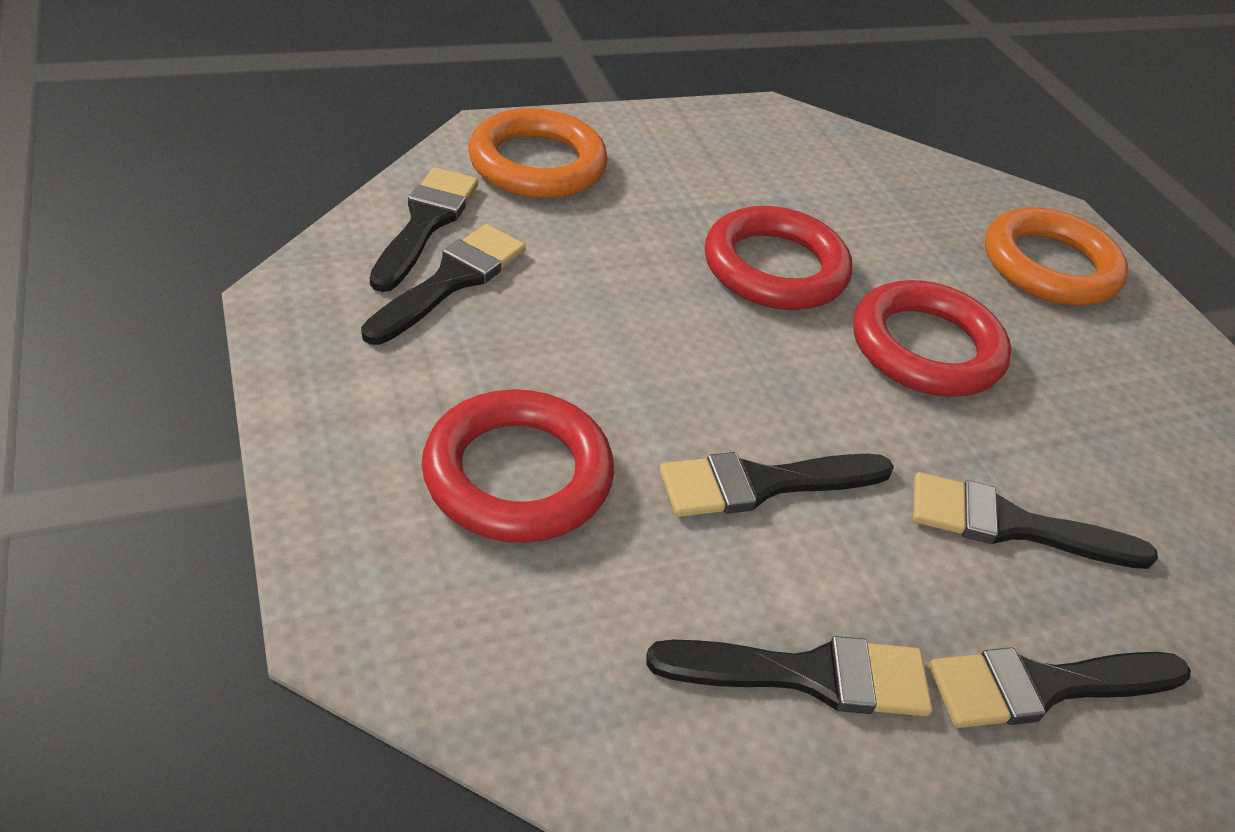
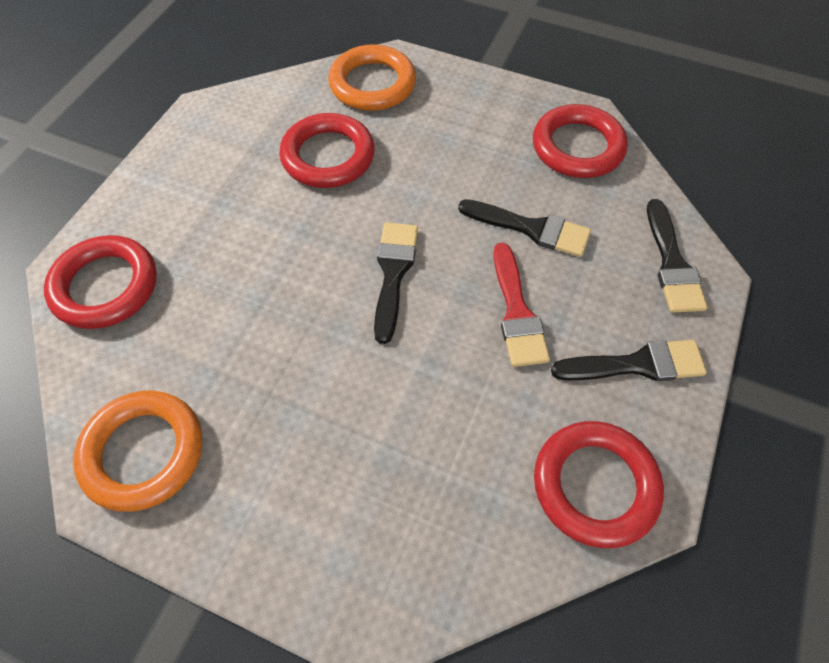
black brush: 6 -> 4
red brush: 0 -> 1
red ring: 3 -> 4

